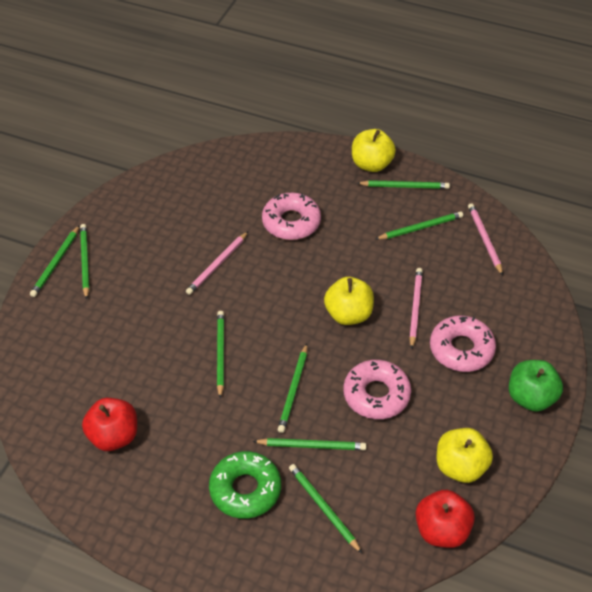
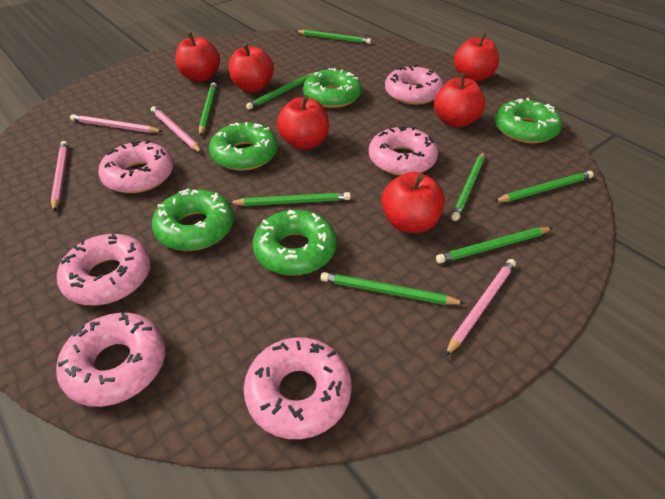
green apple: 1 -> 0
green donut: 1 -> 5
pink donut: 3 -> 6
pink pencil: 3 -> 4
red apple: 2 -> 6
yellow apple: 3 -> 0

